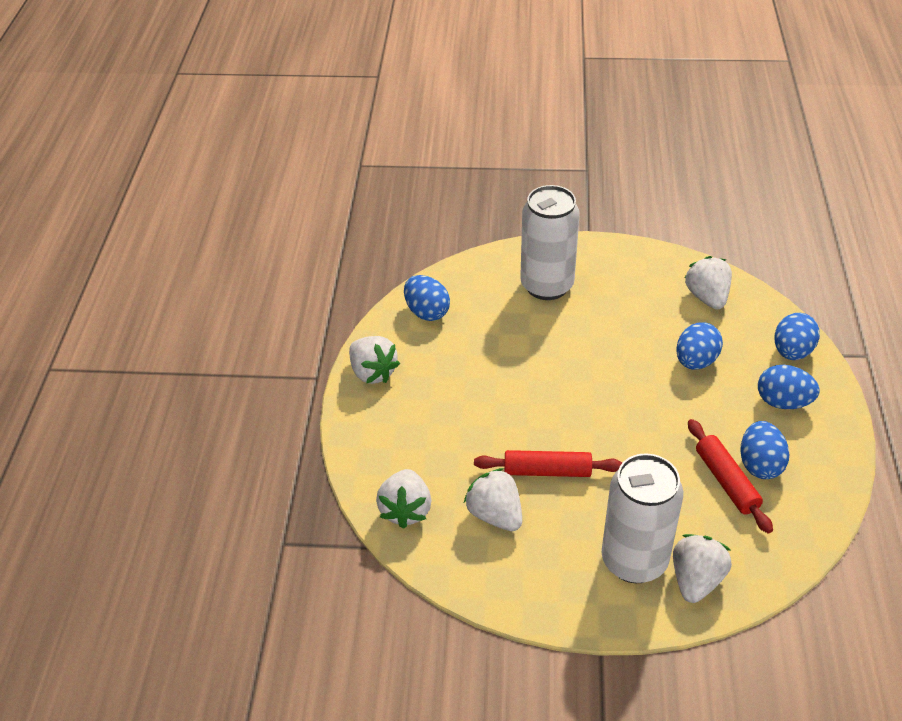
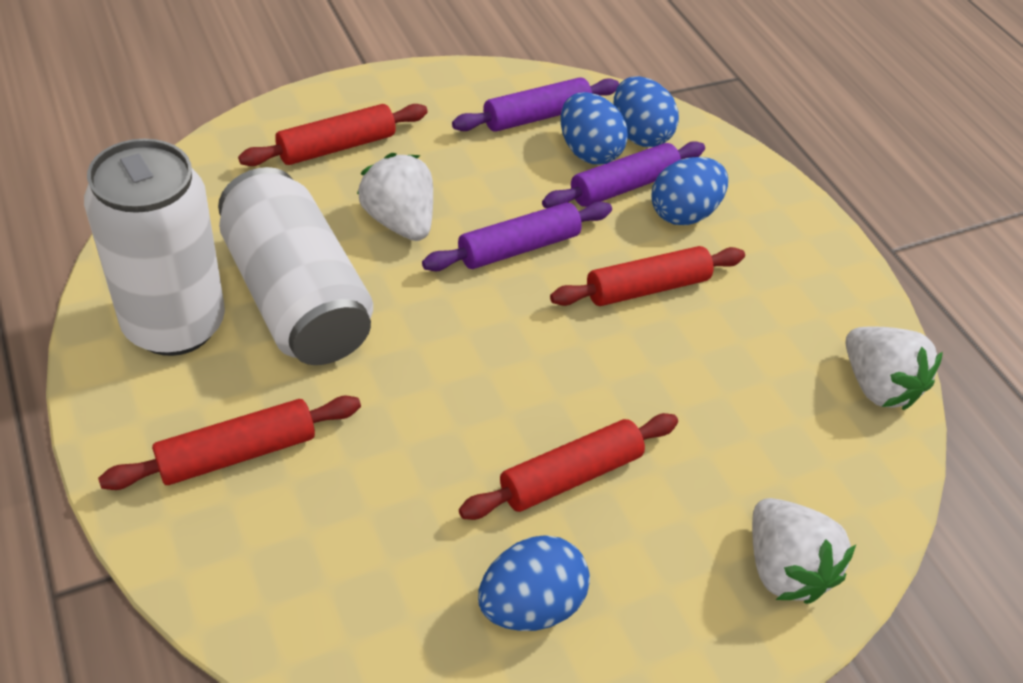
blue egg: 5 -> 4
purple rolling pin: 0 -> 3
red rolling pin: 2 -> 4
white strawberry: 5 -> 3

